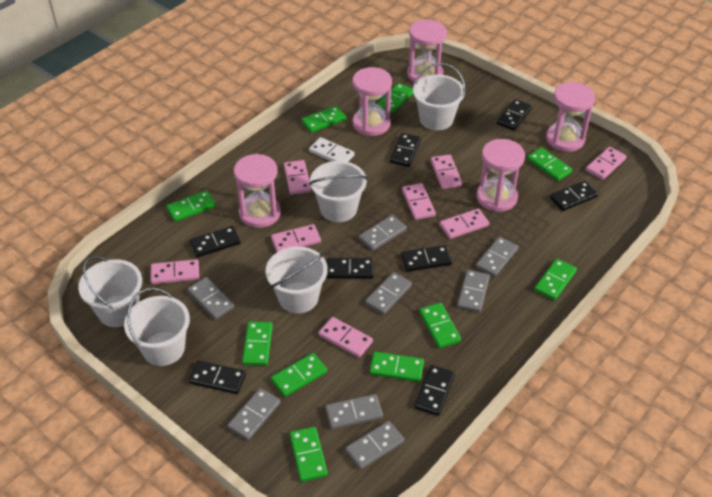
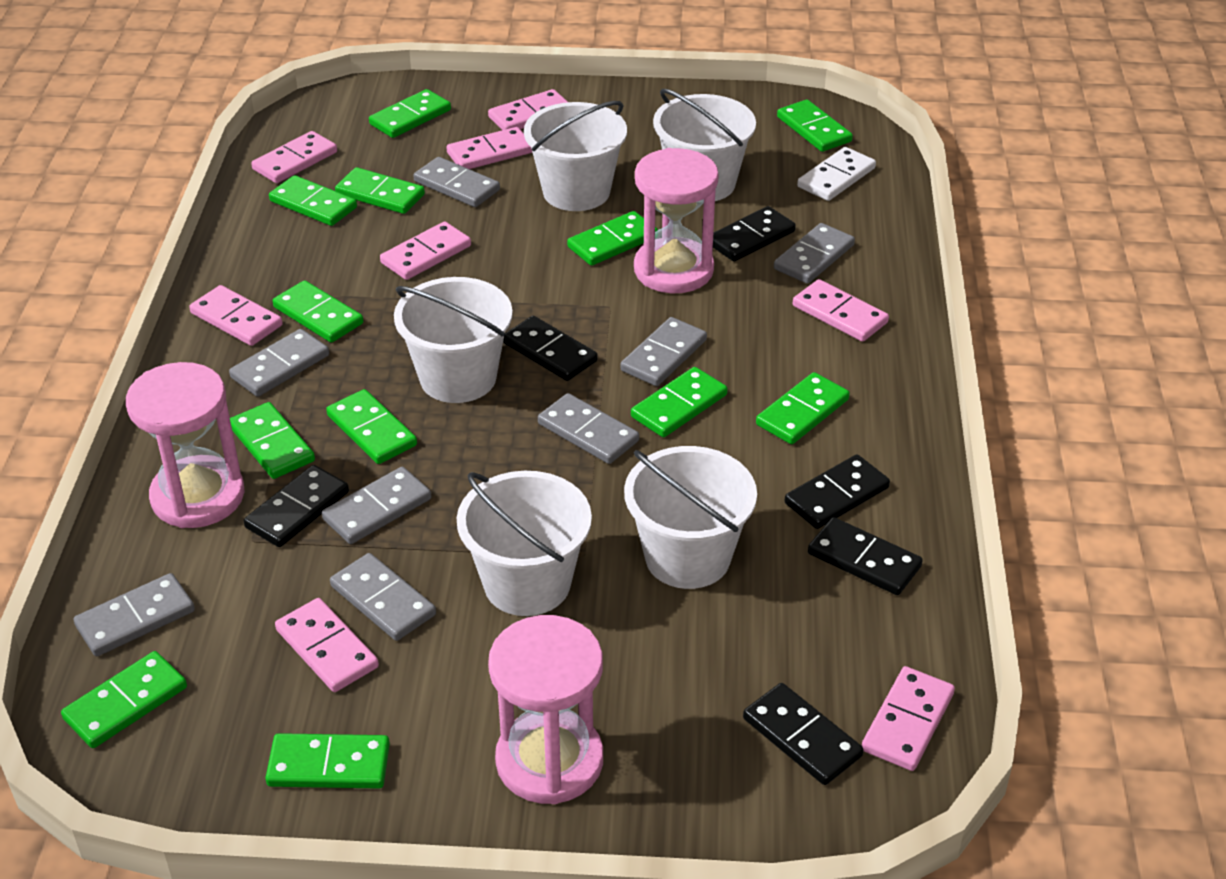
black domino: 8 -> 6
green domino: 10 -> 12
pink hourglass: 5 -> 3

